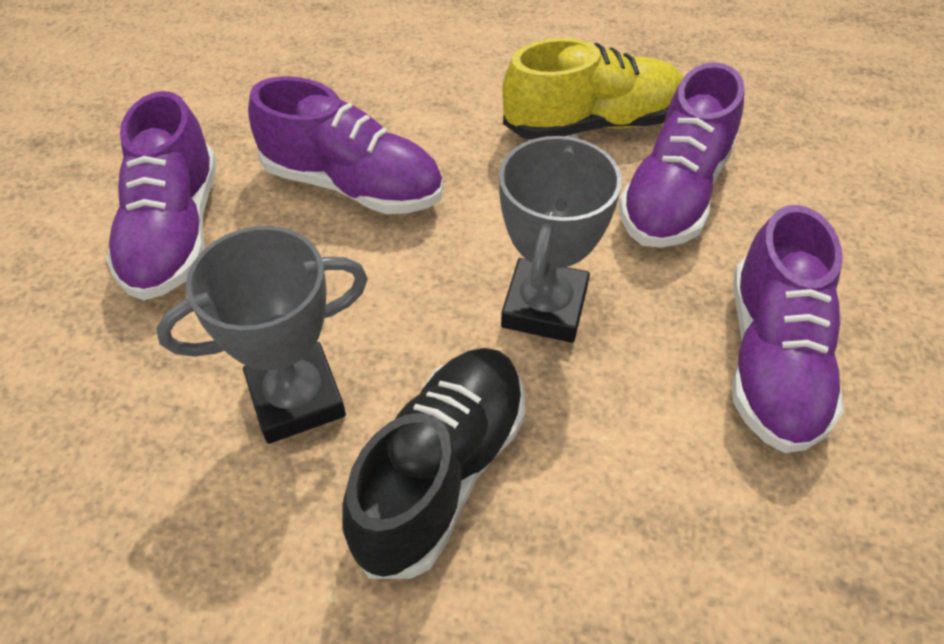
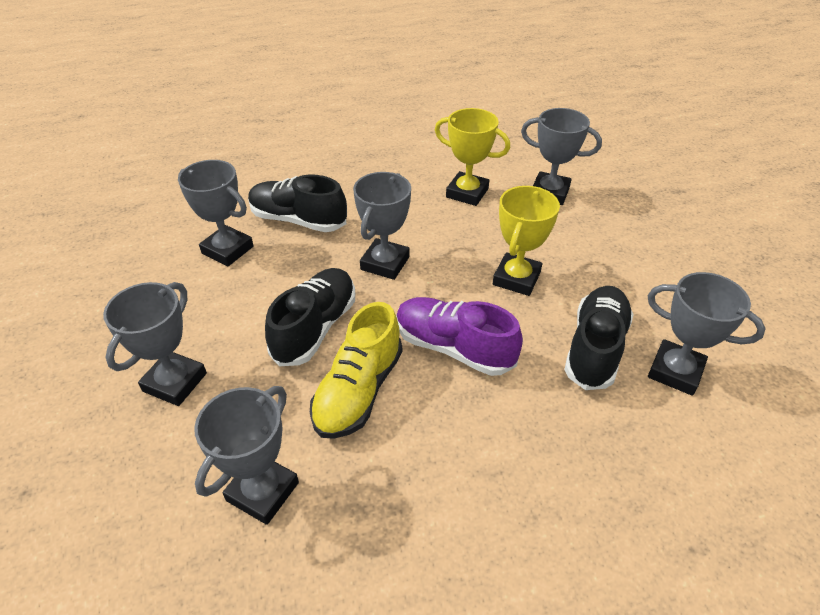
black shoe: 1 -> 3
grey trophy: 2 -> 6
purple shoe: 4 -> 1
yellow trophy: 0 -> 2

